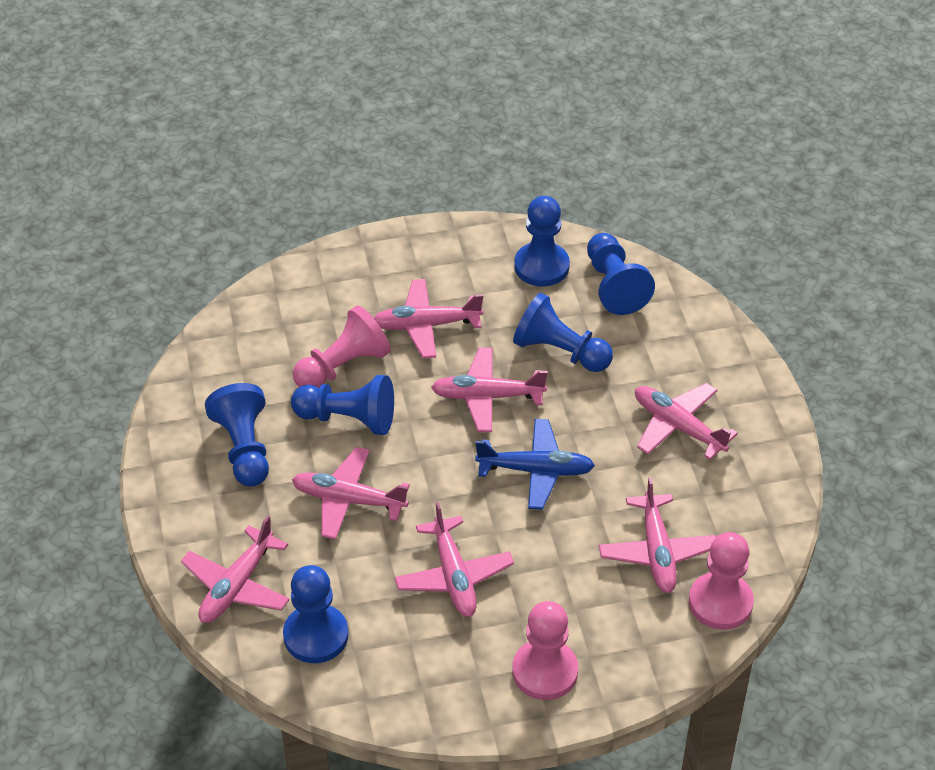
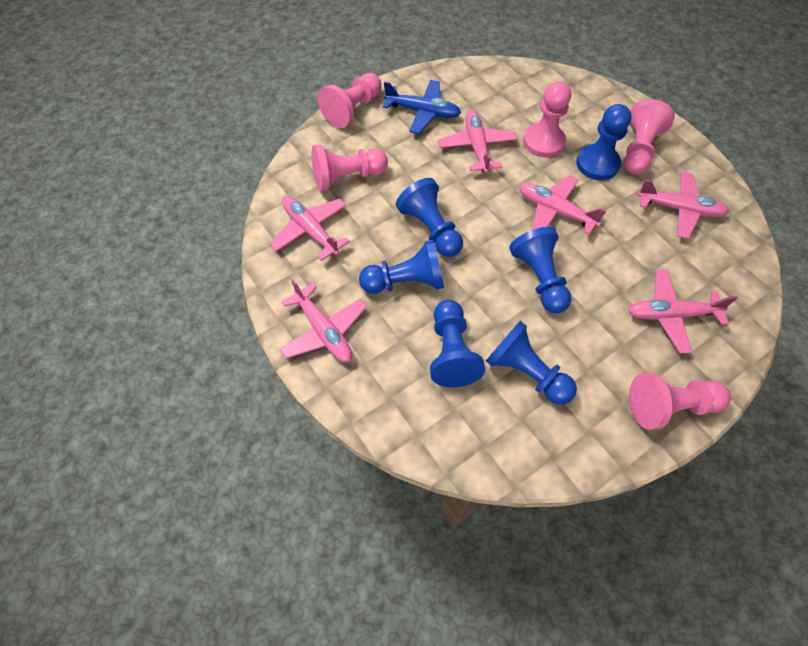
pink pawn: 3 -> 5
pink plane: 7 -> 6

